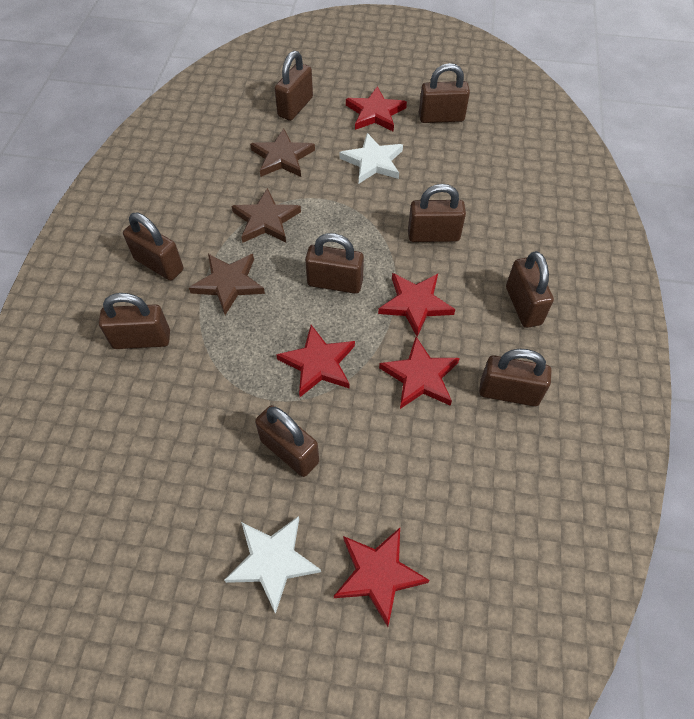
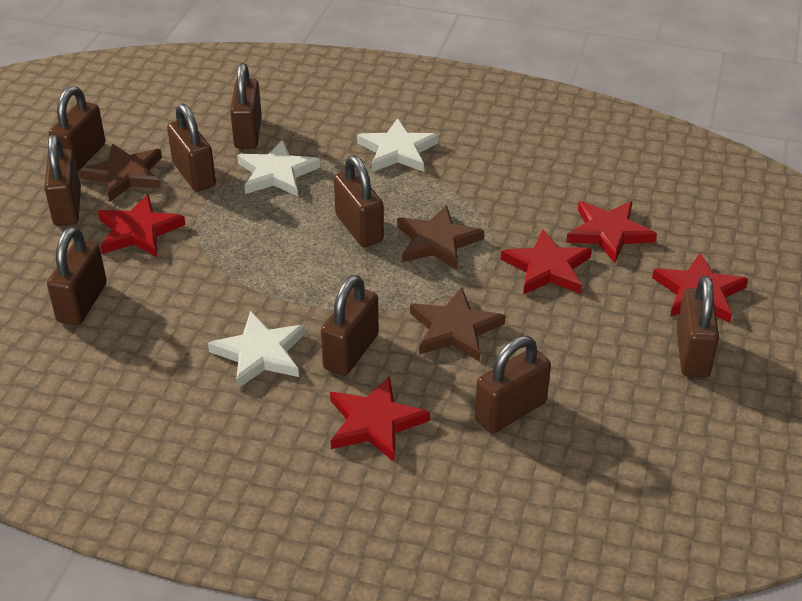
white star: 2 -> 3

